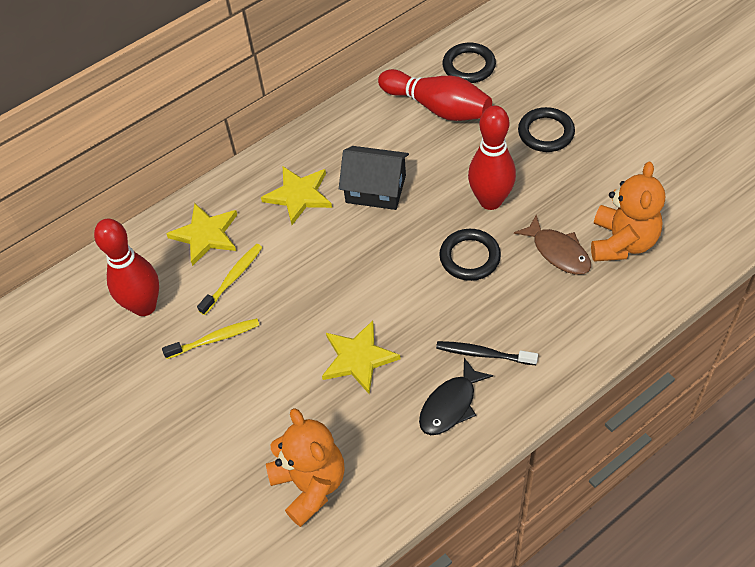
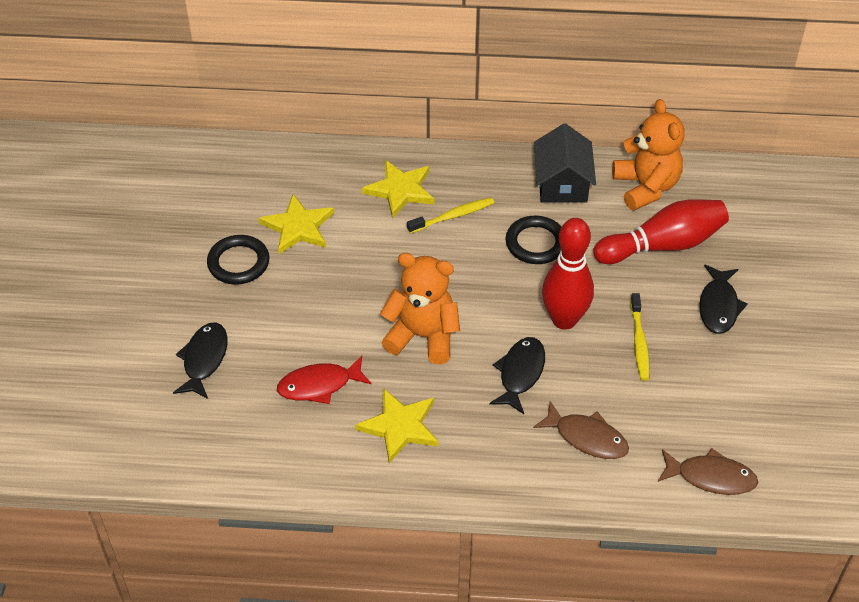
black fish: 1 -> 3
black ring: 3 -> 2
black toothbrush: 1 -> 0
brown fish: 1 -> 2
red bowling pin: 3 -> 2
red fish: 0 -> 1

